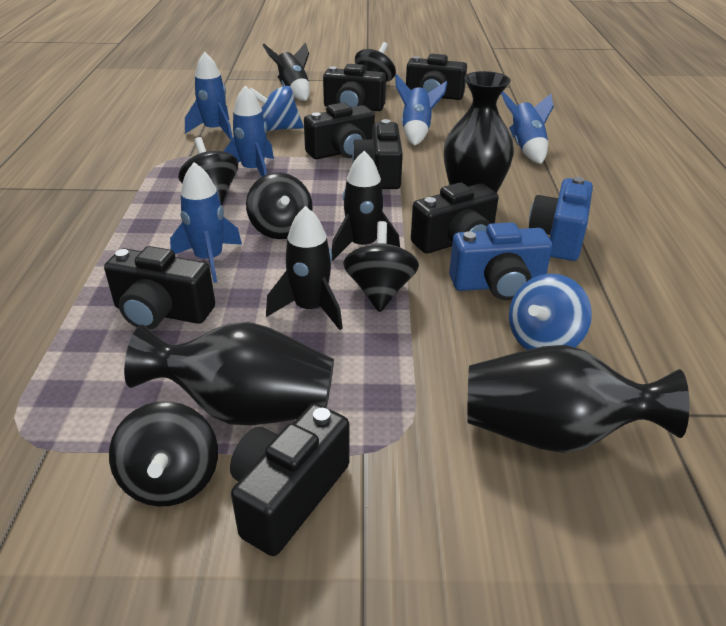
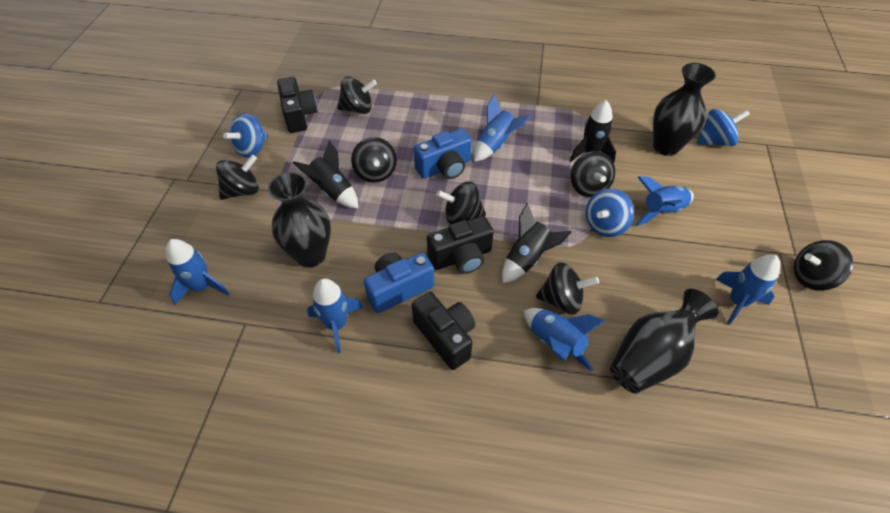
black camera: 7 -> 3
black spinning top: 5 -> 7
blue rocket: 5 -> 6
blue spinning top: 2 -> 3

